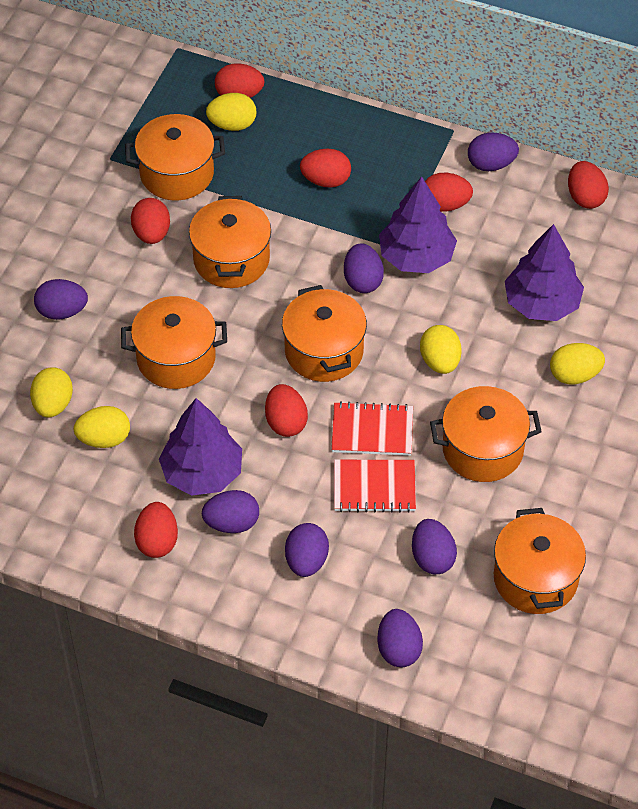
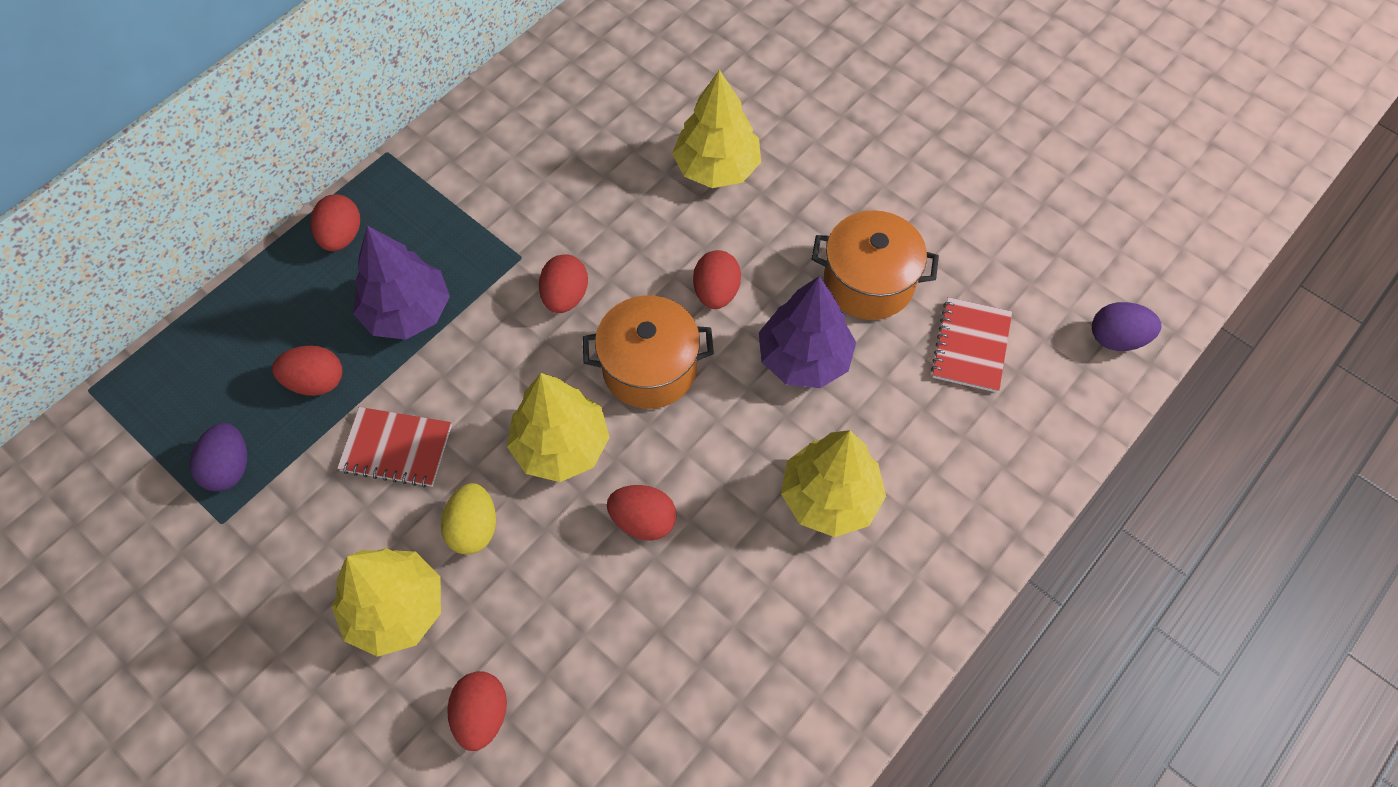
orange pot: 6 -> 2
purple egg: 7 -> 2
purple tree: 3 -> 2
red egg: 7 -> 6
yellow egg: 5 -> 1
yellow tree: 0 -> 4

